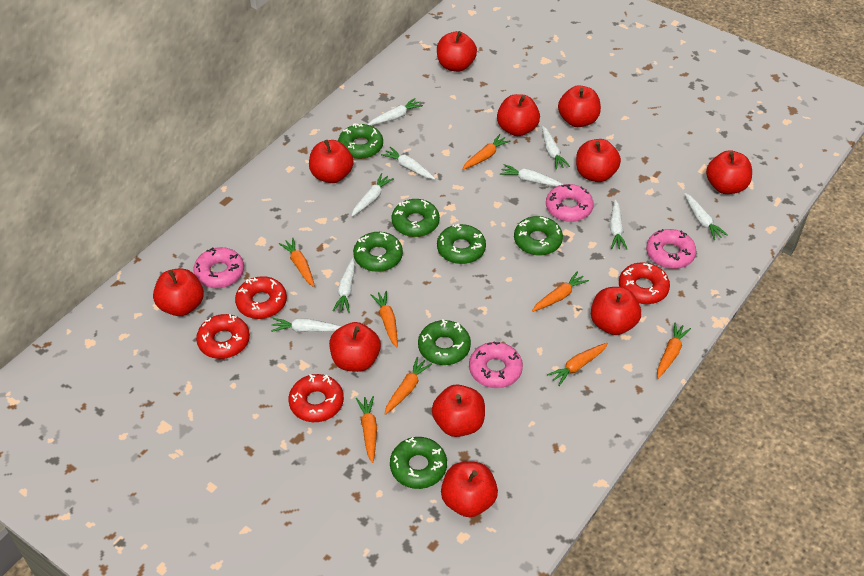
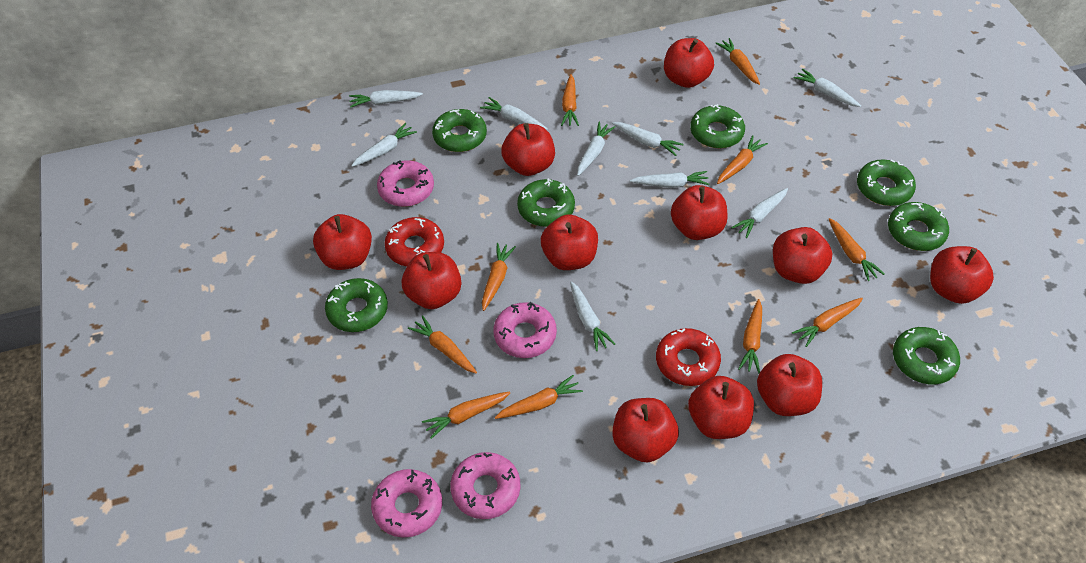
orange carrot: 8 -> 10
red donut: 4 -> 2

